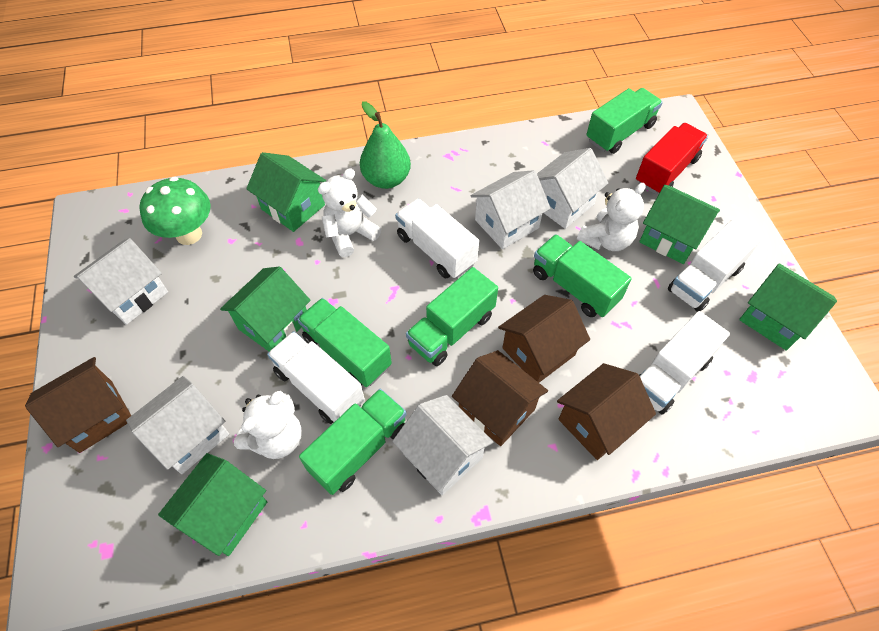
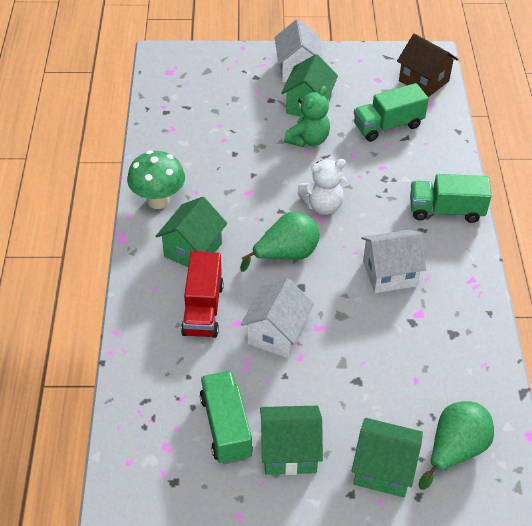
brown house: 4 -> 1
green house: 5 -> 4
green pear: 1 -> 2
green teddy bear: 0 -> 1
green truck: 5 -> 3
white house: 5 -> 3
white teddy bear: 3 -> 1
white truck: 4 -> 0

